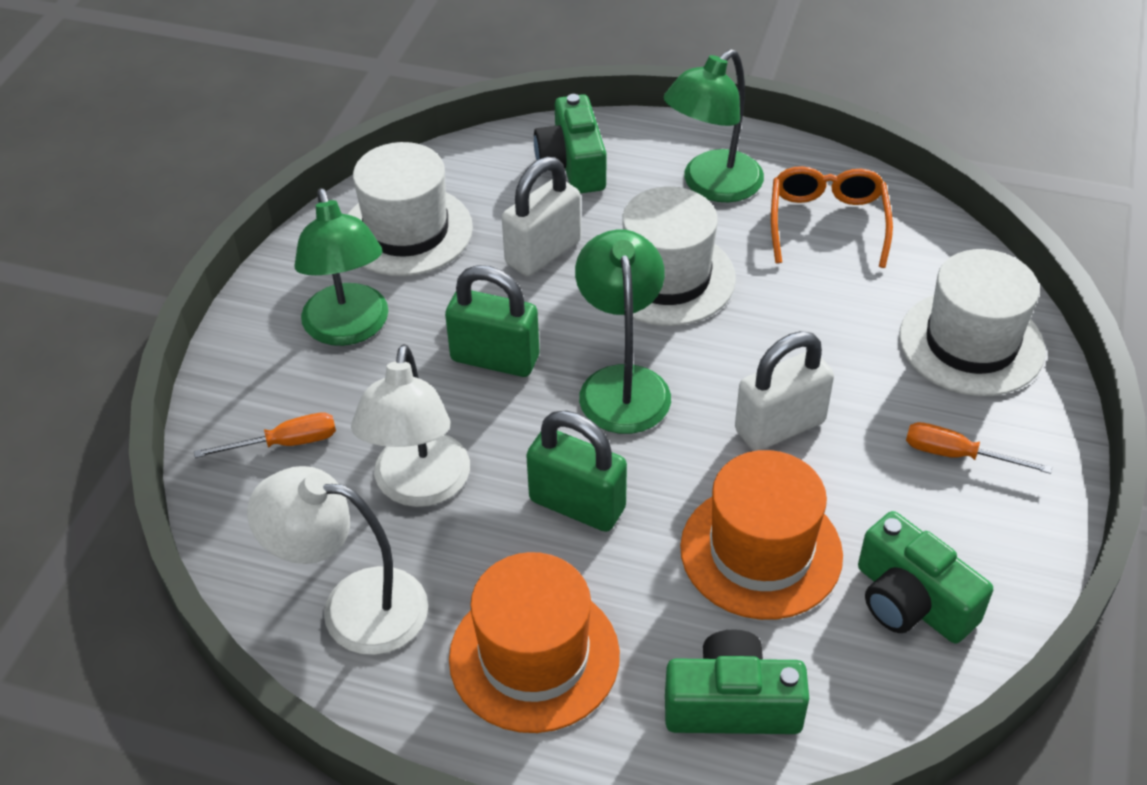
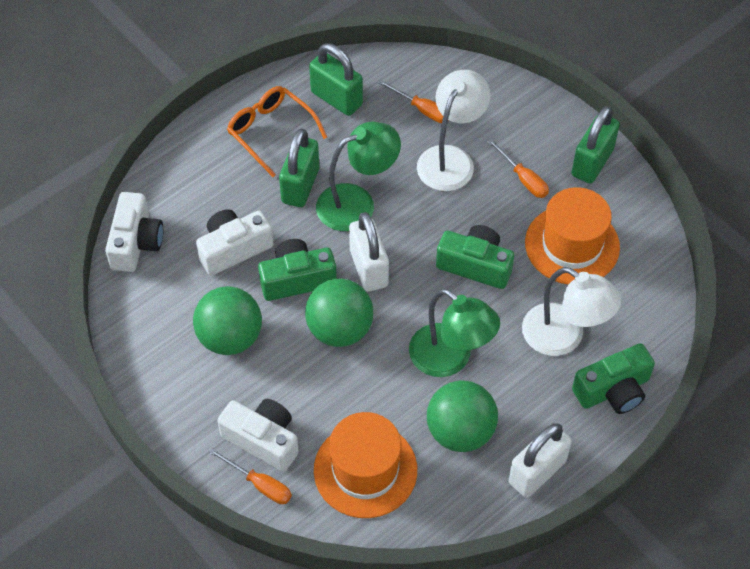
green ball: 0 -> 3
green lamp: 3 -> 2
green padlock: 2 -> 3
orange screwdriver: 2 -> 3
white camera: 0 -> 3
white hat: 3 -> 0

